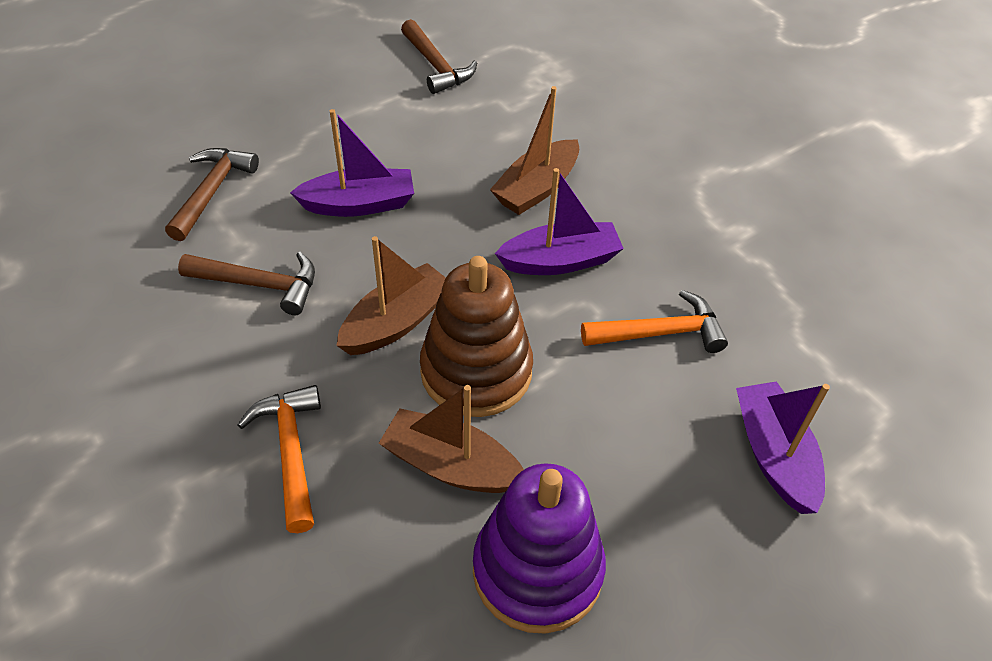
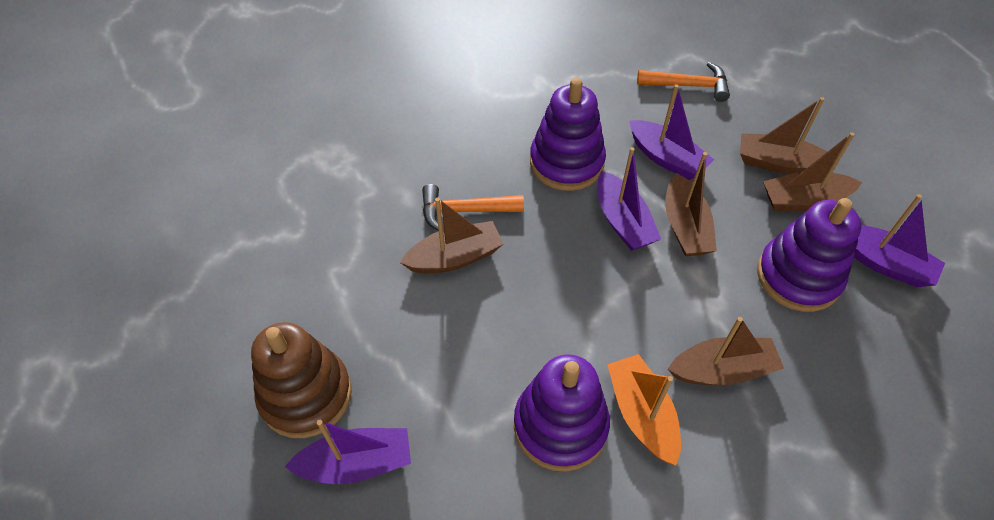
brown boat: 3 -> 5
brown hammer: 3 -> 0
orange boat: 0 -> 1
purple boat: 3 -> 4
purple stacking toy: 1 -> 3

